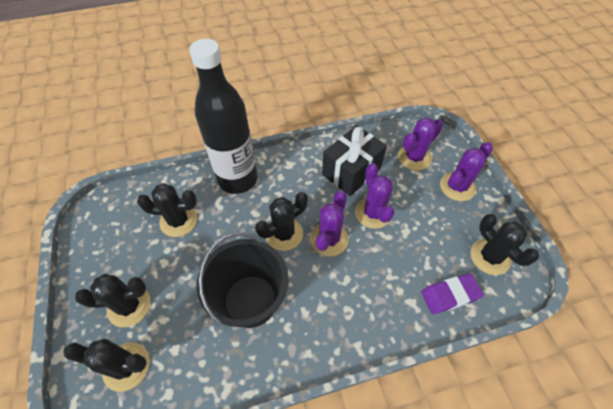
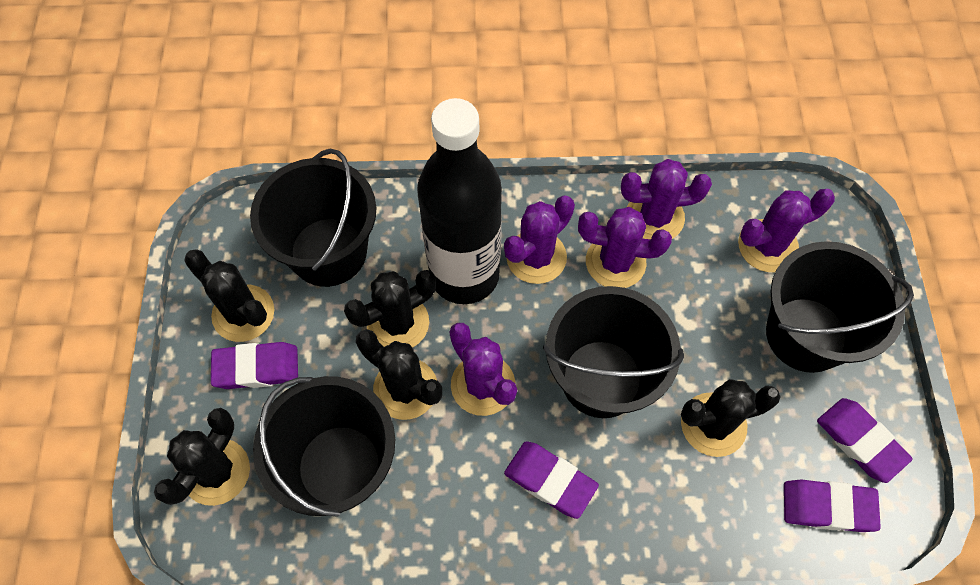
black bucket: 1 -> 4
black gift: 1 -> 0
purple cactus: 4 -> 5
purple eraser: 1 -> 4

